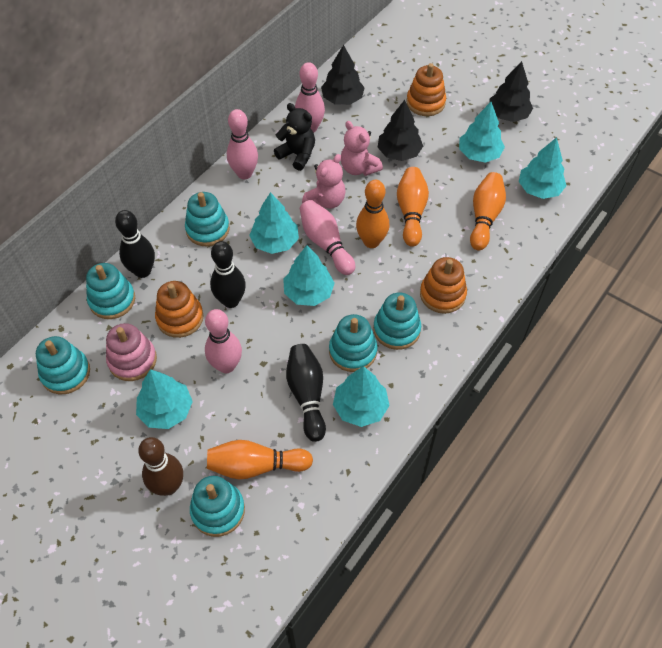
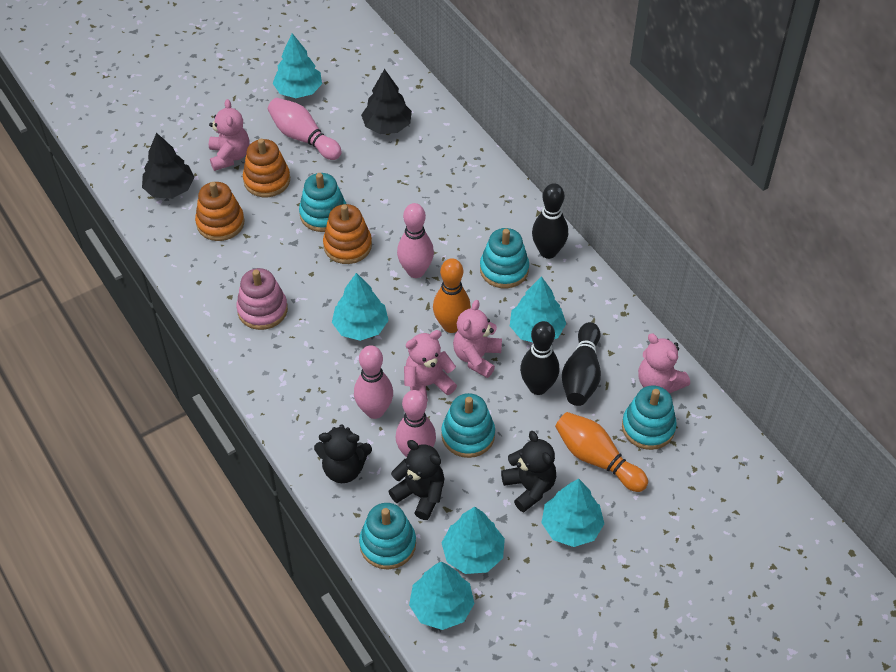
black teddy bear: 1 -> 3
black tree: 3 -> 2
brown bowling pin: 1 -> 0
orange bowling pin: 4 -> 2
pink teddy bear: 2 -> 4
turquoise stacking toy: 6 -> 5

